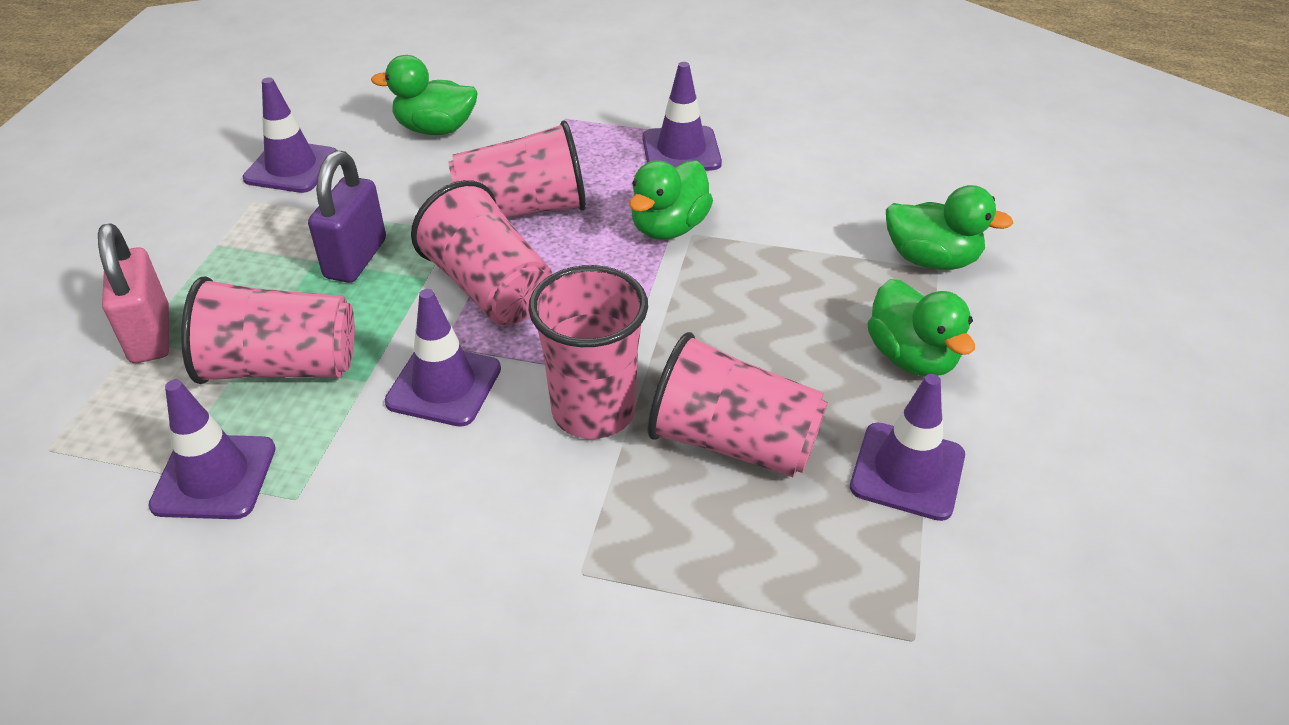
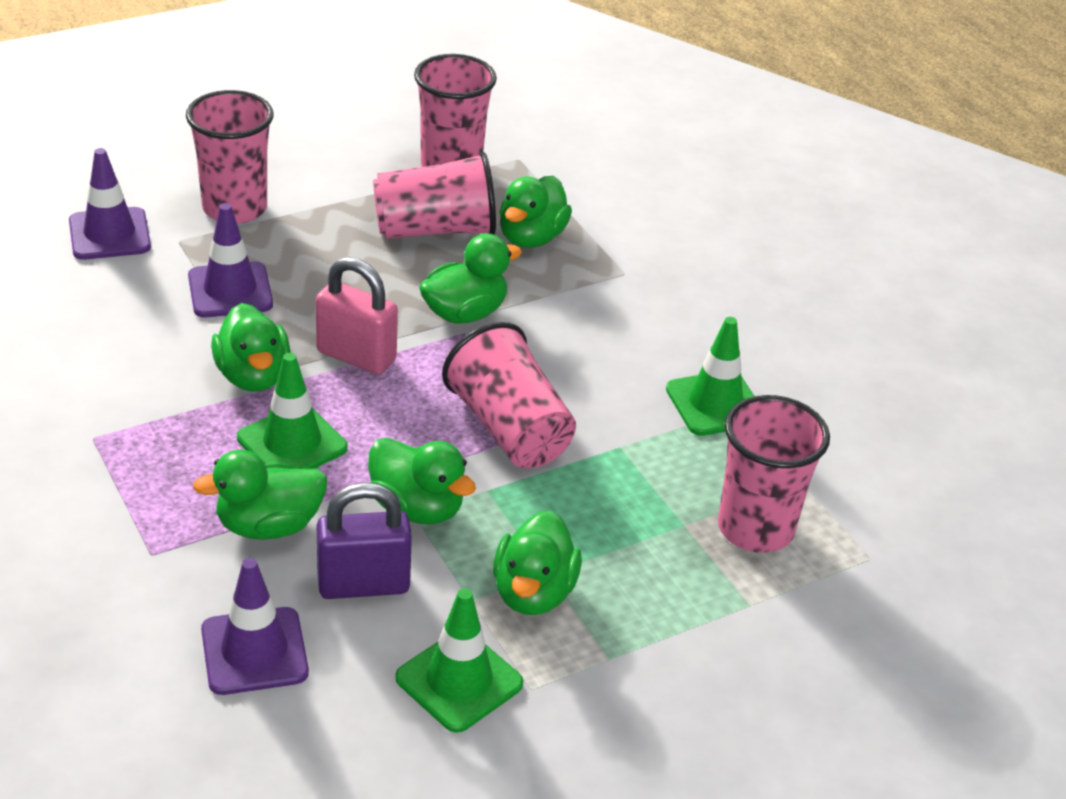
green duck: 4 -> 6
green traffic cone: 0 -> 3
purple traffic cone: 5 -> 3

